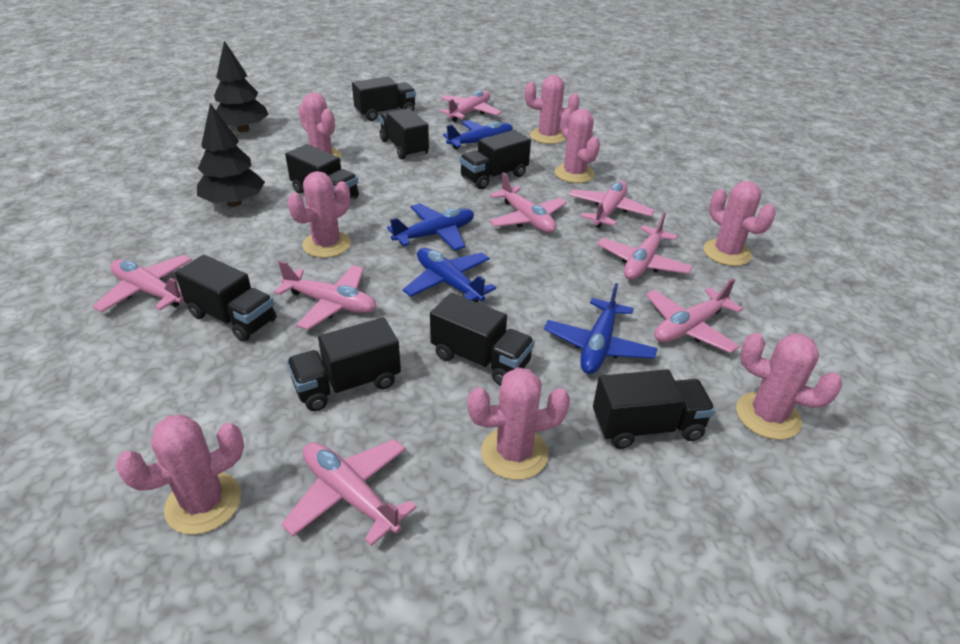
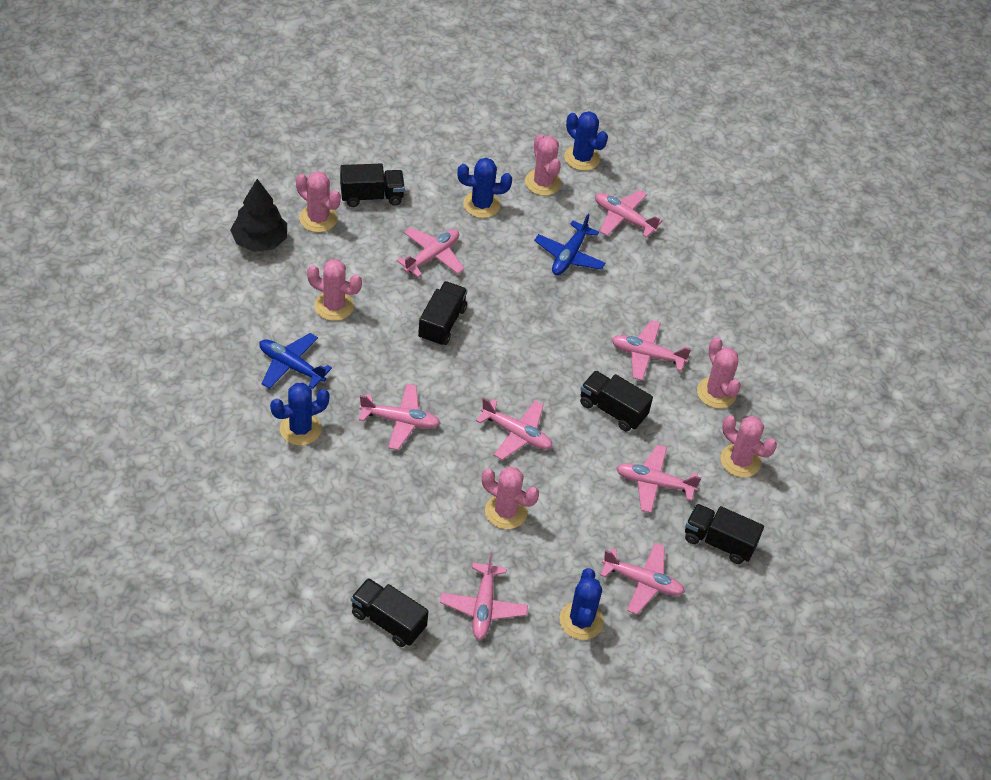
black tree: 2 -> 1
black truck: 8 -> 5
blue cactus: 0 -> 4
blue plane: 4 -> 2
pink cactus: 8 -> 6

